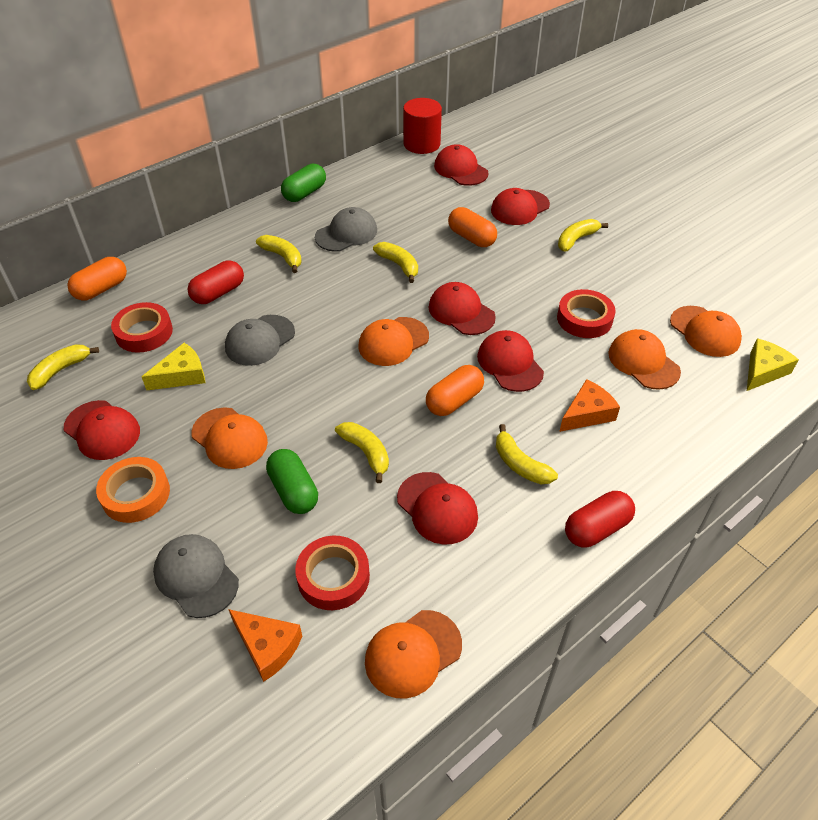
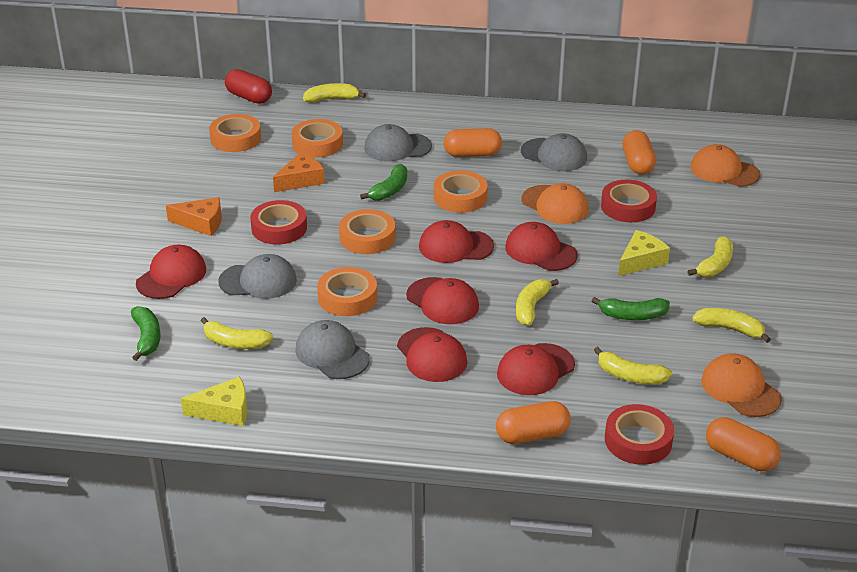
green banana: 0 -> 3
green capsule: 2 -> 0
grey cap: 3 -> 4
orange cap: 5 -> 3
orange capsule: 3 -> 4
orange tape: 1 -> 5
red capsule: 2 -> 1
red cylinder: 1 -> 0

